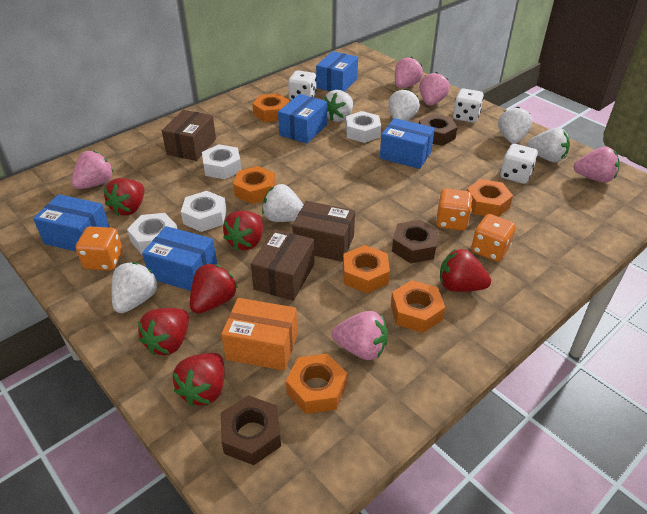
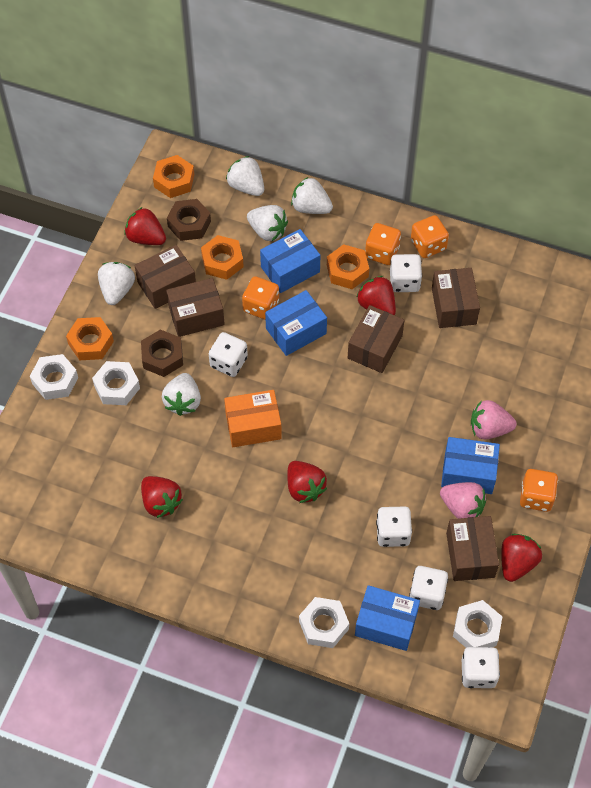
blue box: 5 -> 4
brown box: 3 -> 5
brown nut: 3 -> 2
orange dice: 3 -> 4
orange nut: 6 -> 4
pink strawberry: 5 -> 2
red strawberry: 6 -> 5
white dice: 3 -> 5
white strawberry: 6 -> 5

